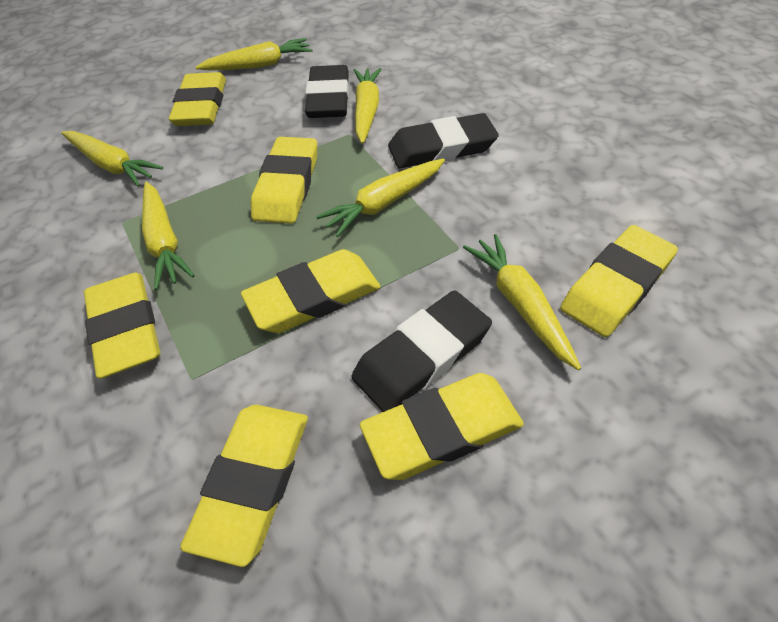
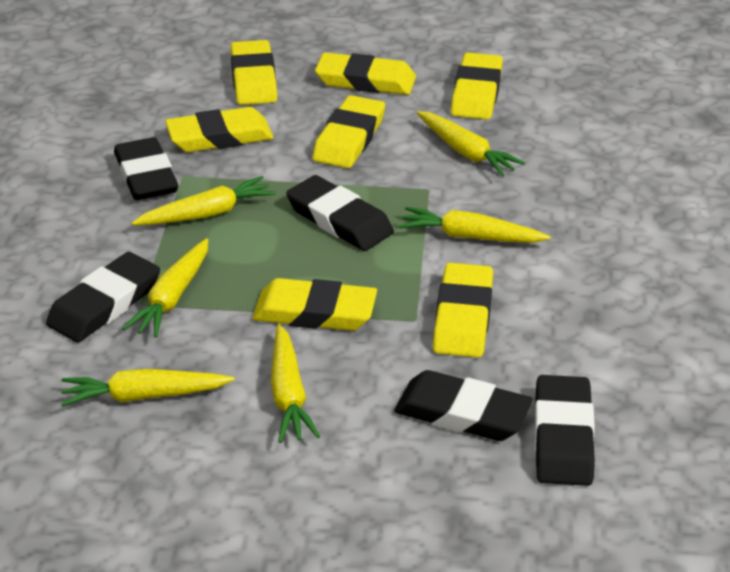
black eraser: 3 -> 5

